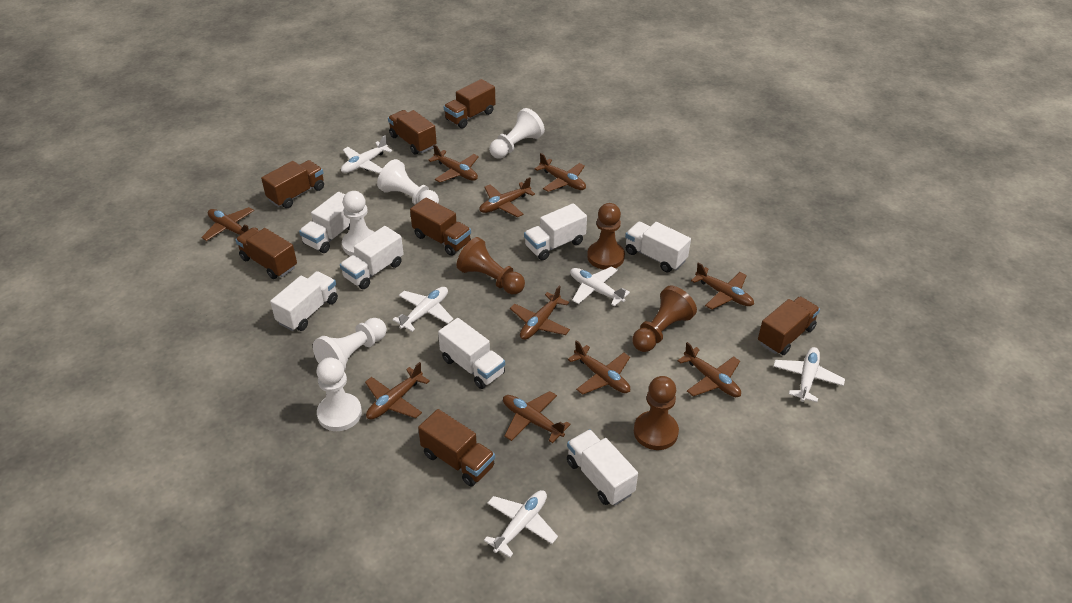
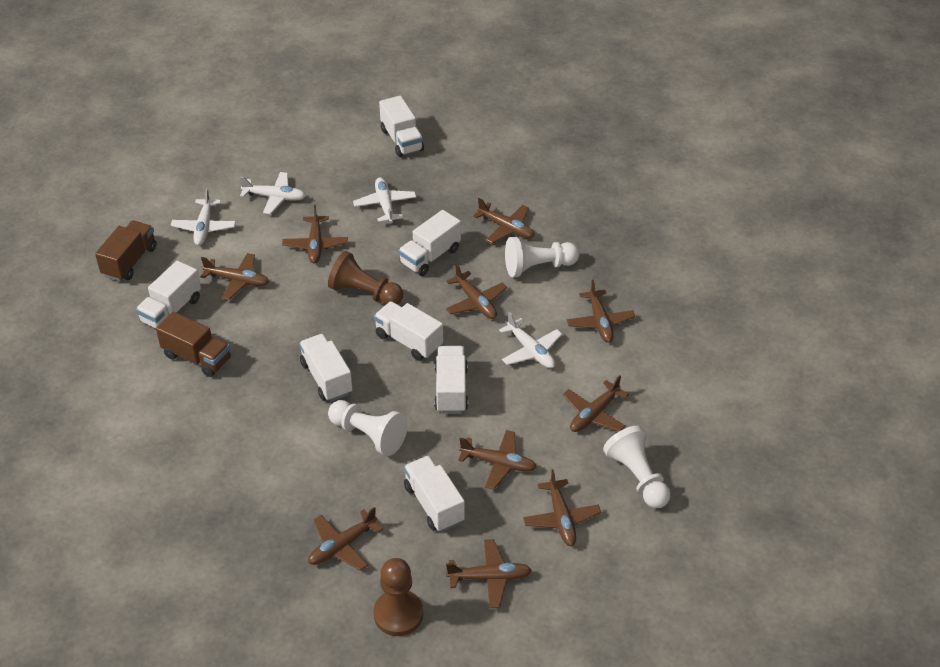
brown pawn: 4 -> 2
brown truck: 7 -> 2
white pawn: 5 -> 3
white plane: 5 -> 4

